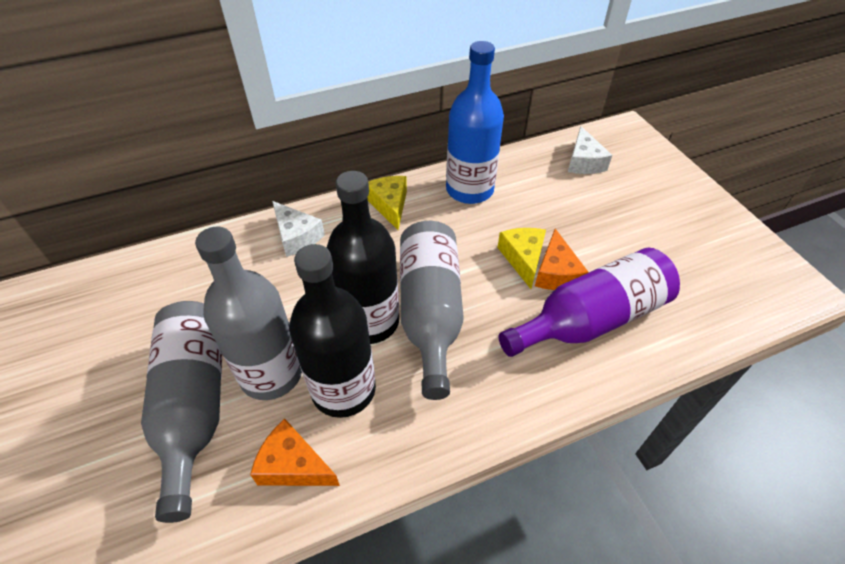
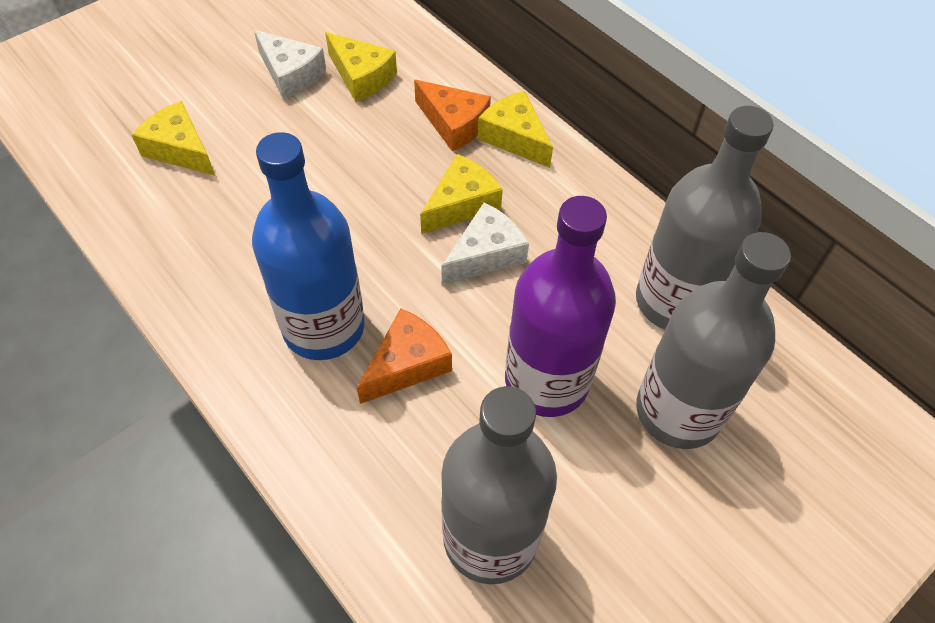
black bottle: 2 -> 0
yellow cheese: 2 -> 4

